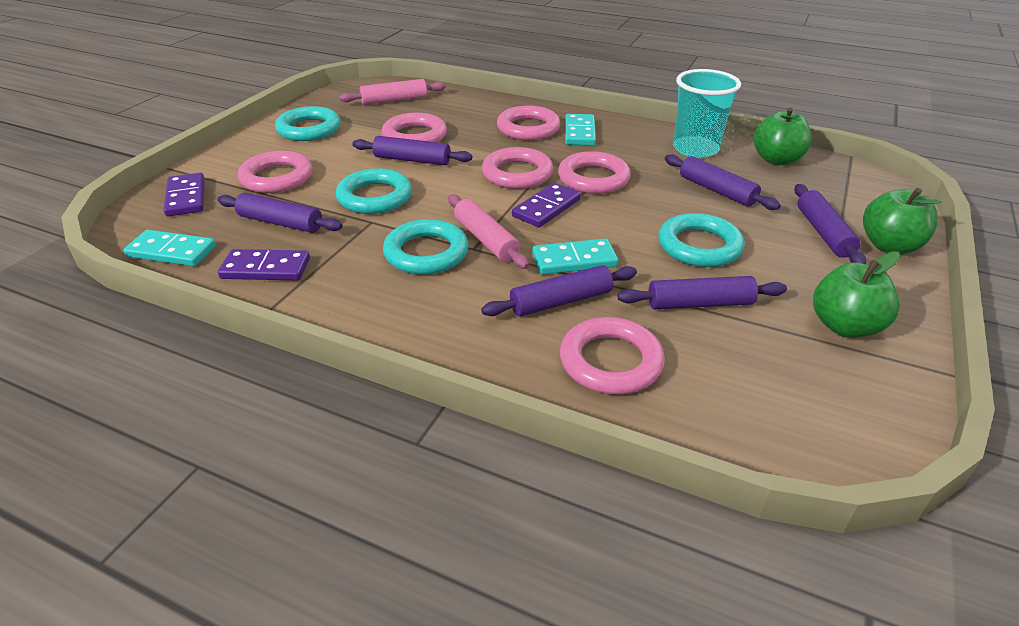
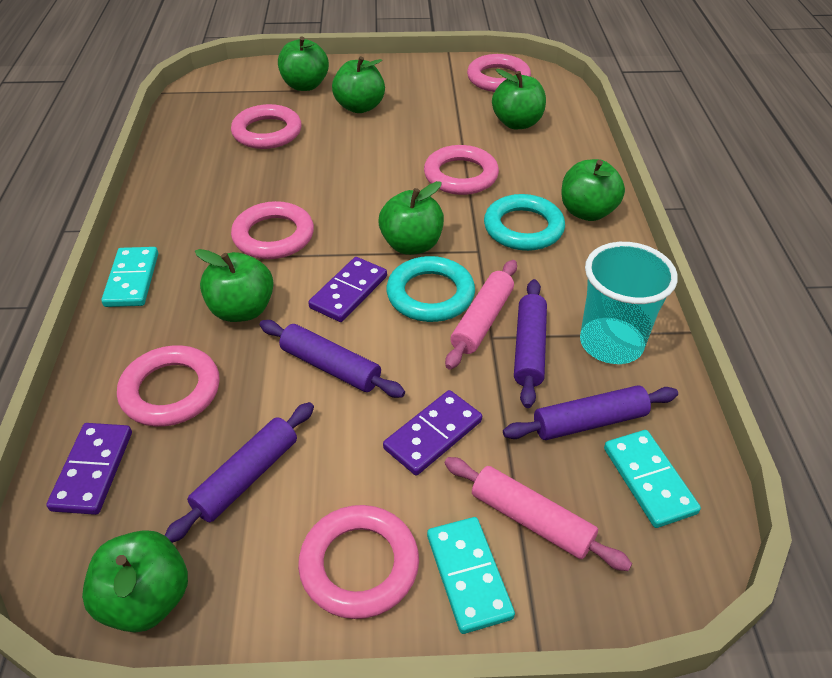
green apple: 3 -> 7
purple rolling pin: 6 -> 4
turquoise ring: 4 -> 2

